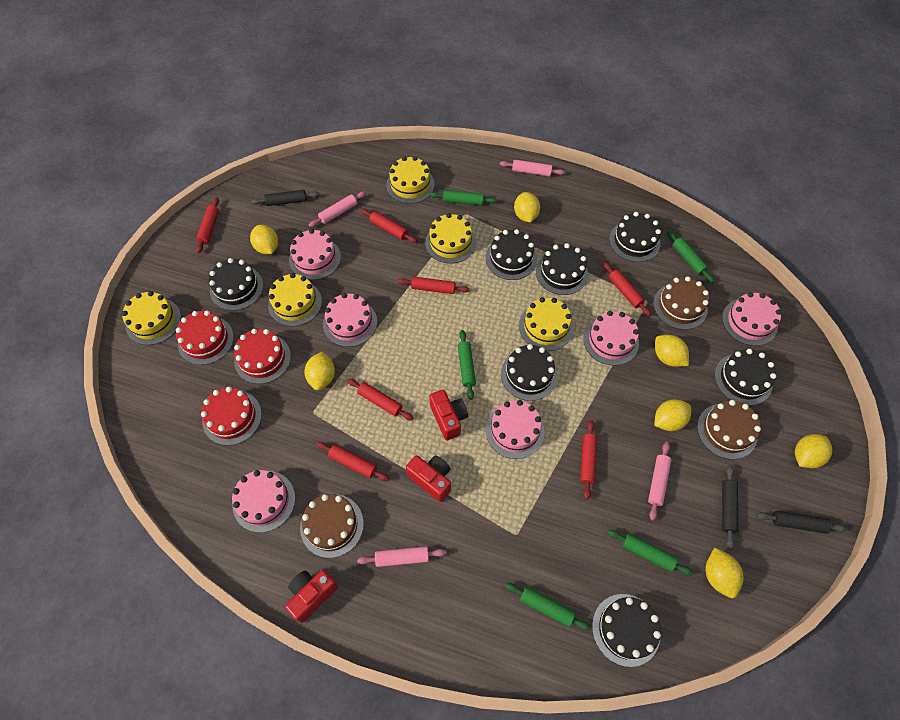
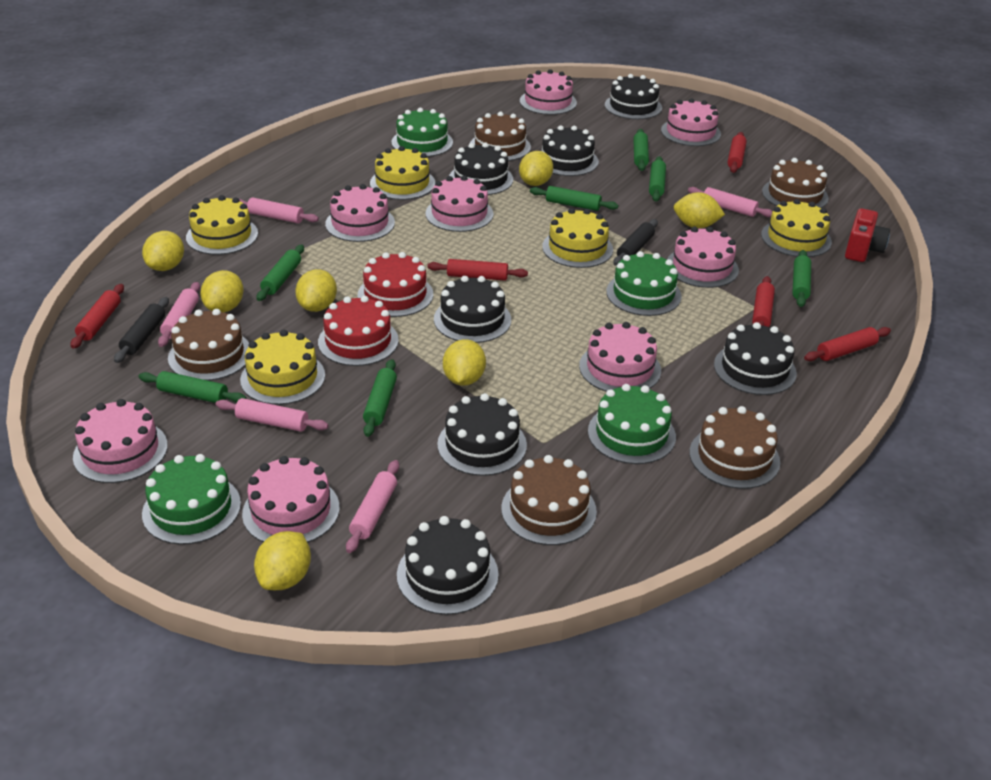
black rolling pin: 3 -> 2
brown cake: 3 -> 5
green cake: 0 -> 4
green rolling pin: 5 -> 7
pink cake: 6 -> 8
pink rolling pin: 4 -> 5
red cake: 3 -> 2
red camera: 3 -> 1
red rolling pin: 7 -> 5

